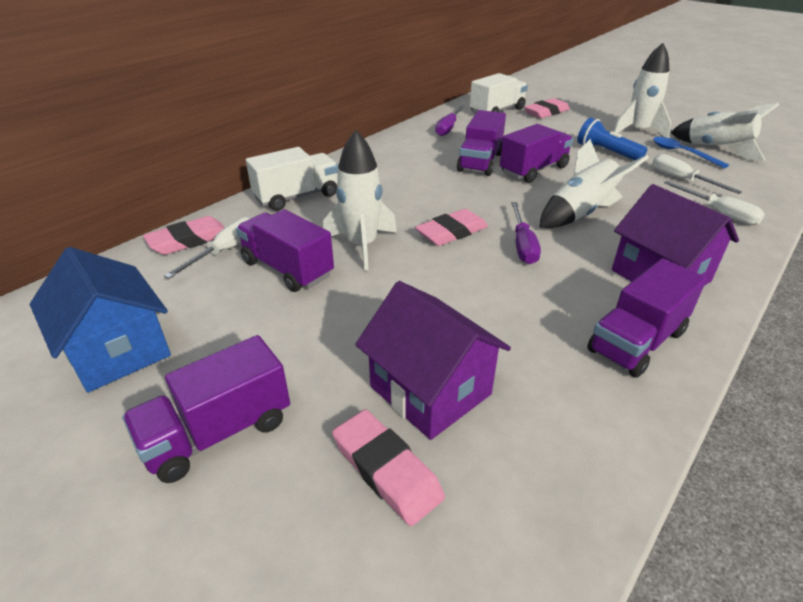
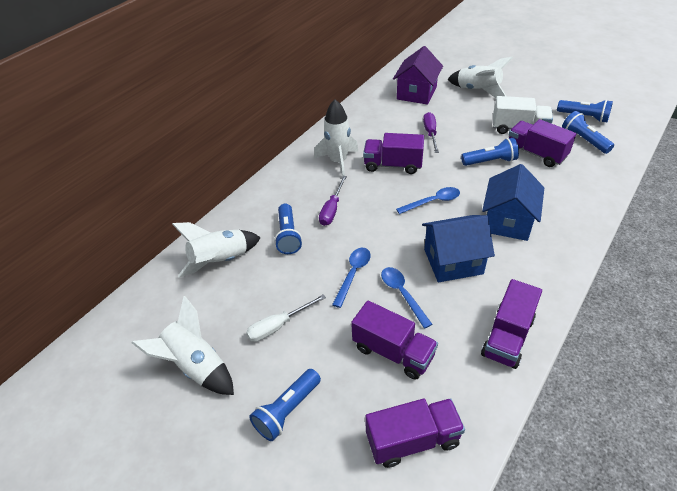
blue flashlight: 1 -> 5
blue house: 1 -> 2
blue spoon: 1 -> 3
pink eraser: 4 -> 0
purple house: 2 -> 1
white screwdriver: 3 -> 1
white truck: 2 -> 1

